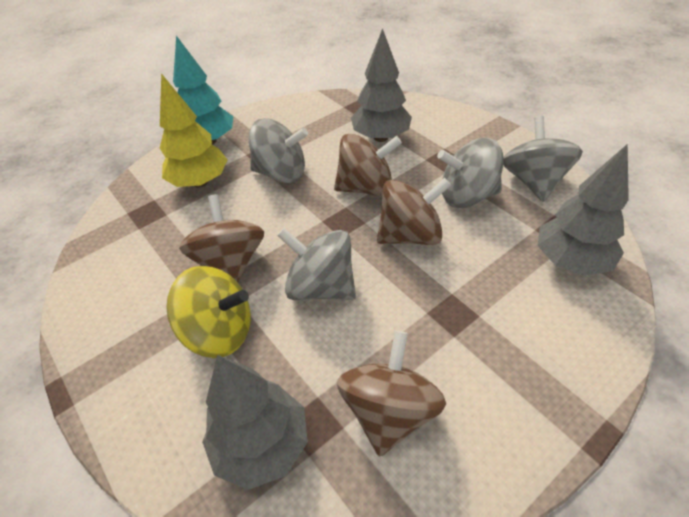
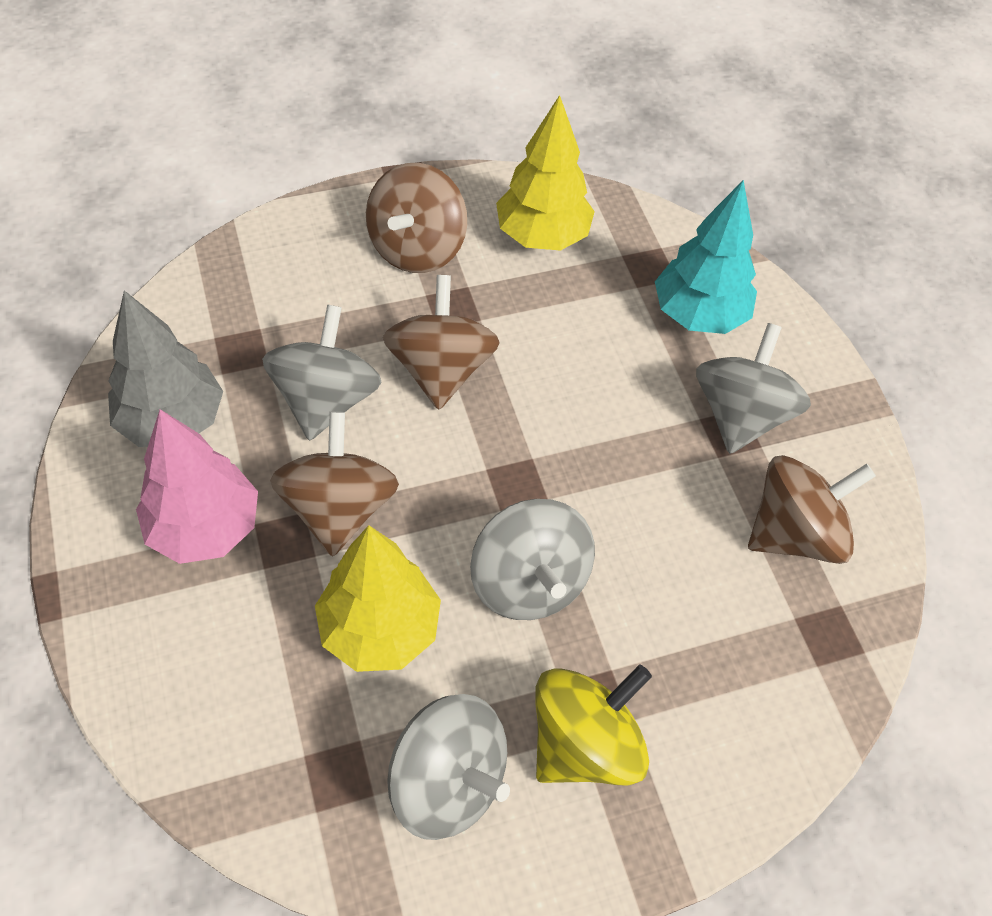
grey tree: 3 -> 1
pink tree: 0 -> 1
yellow tree: 1 -> 2

